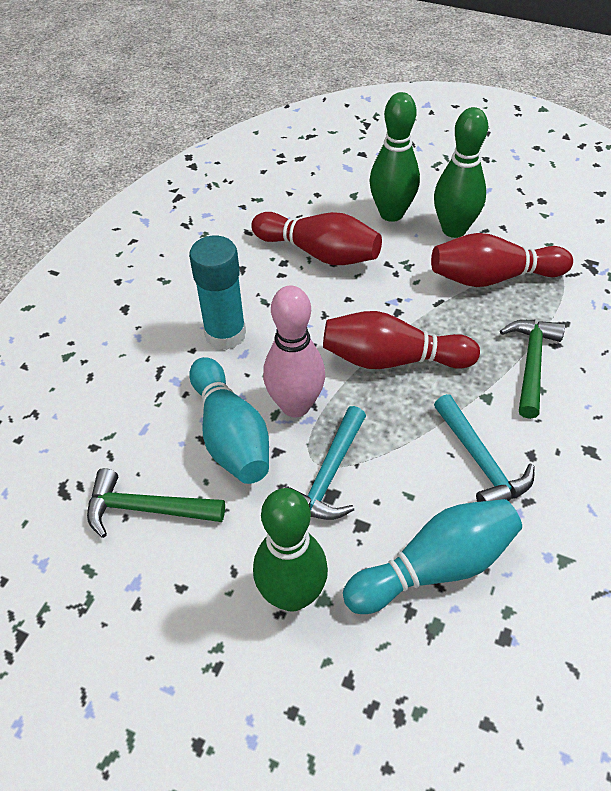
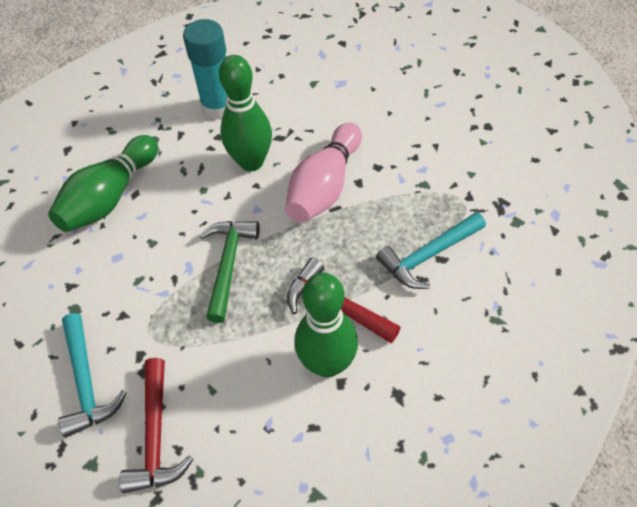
green hammer: 2 -> 1
red bowling pin: 3 -> 0
red hammer: 0 -> 2
turquoise bowling pin: 2 -> 0

